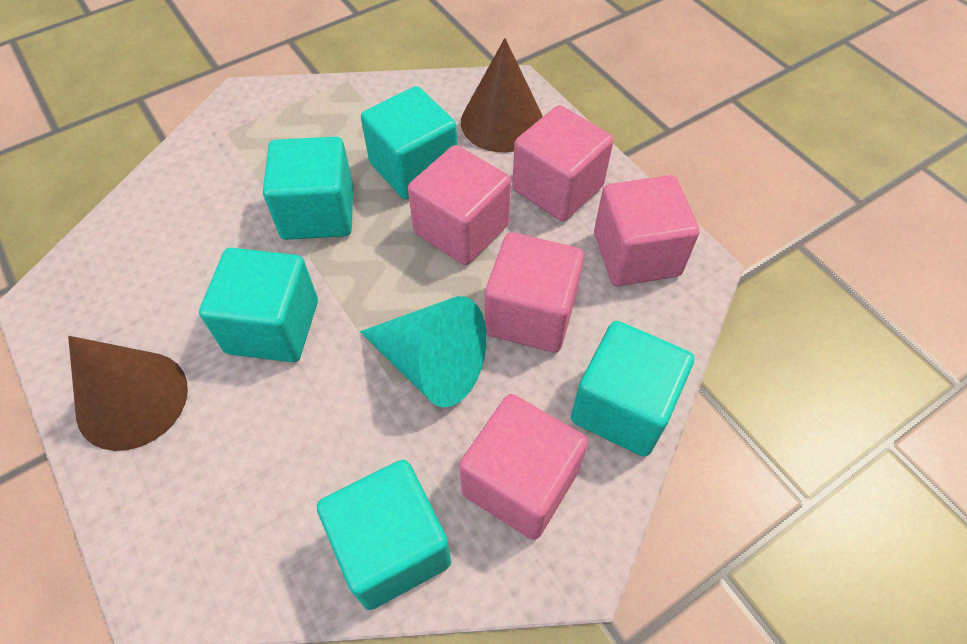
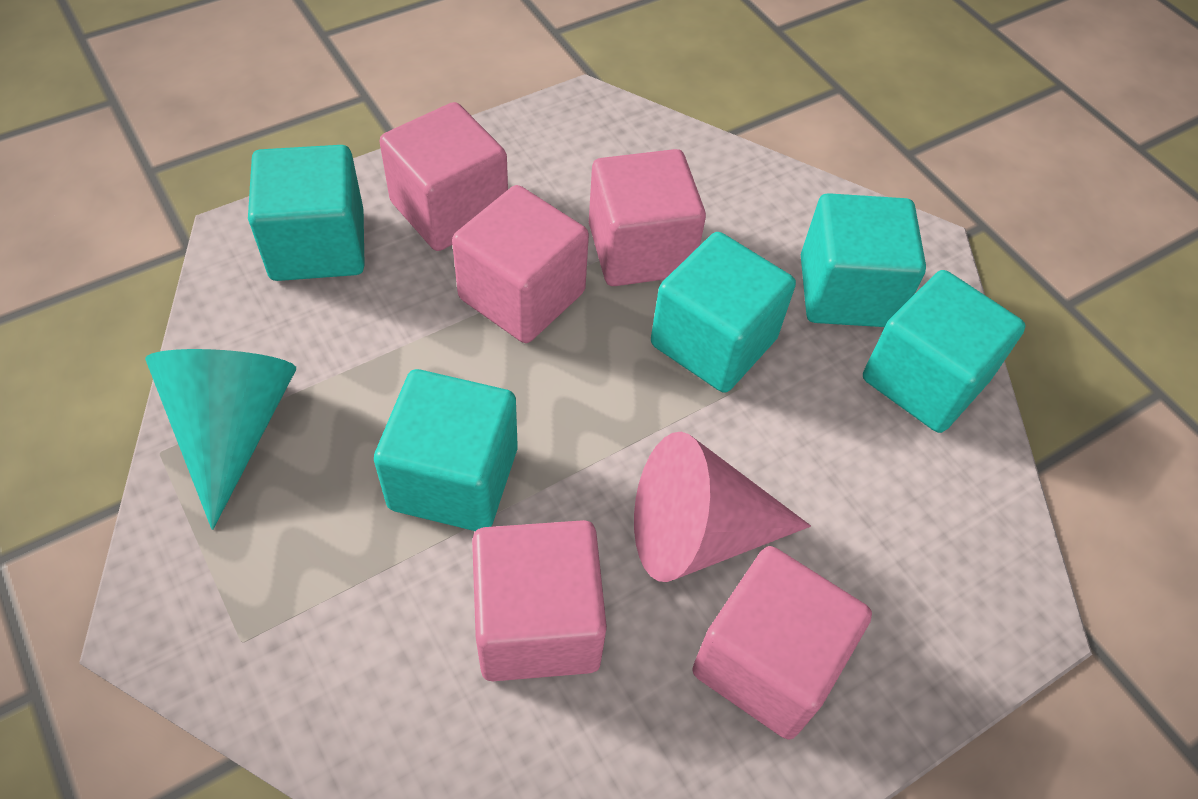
brown cone: 2 -> 0
pink cone: 0 -> 1

